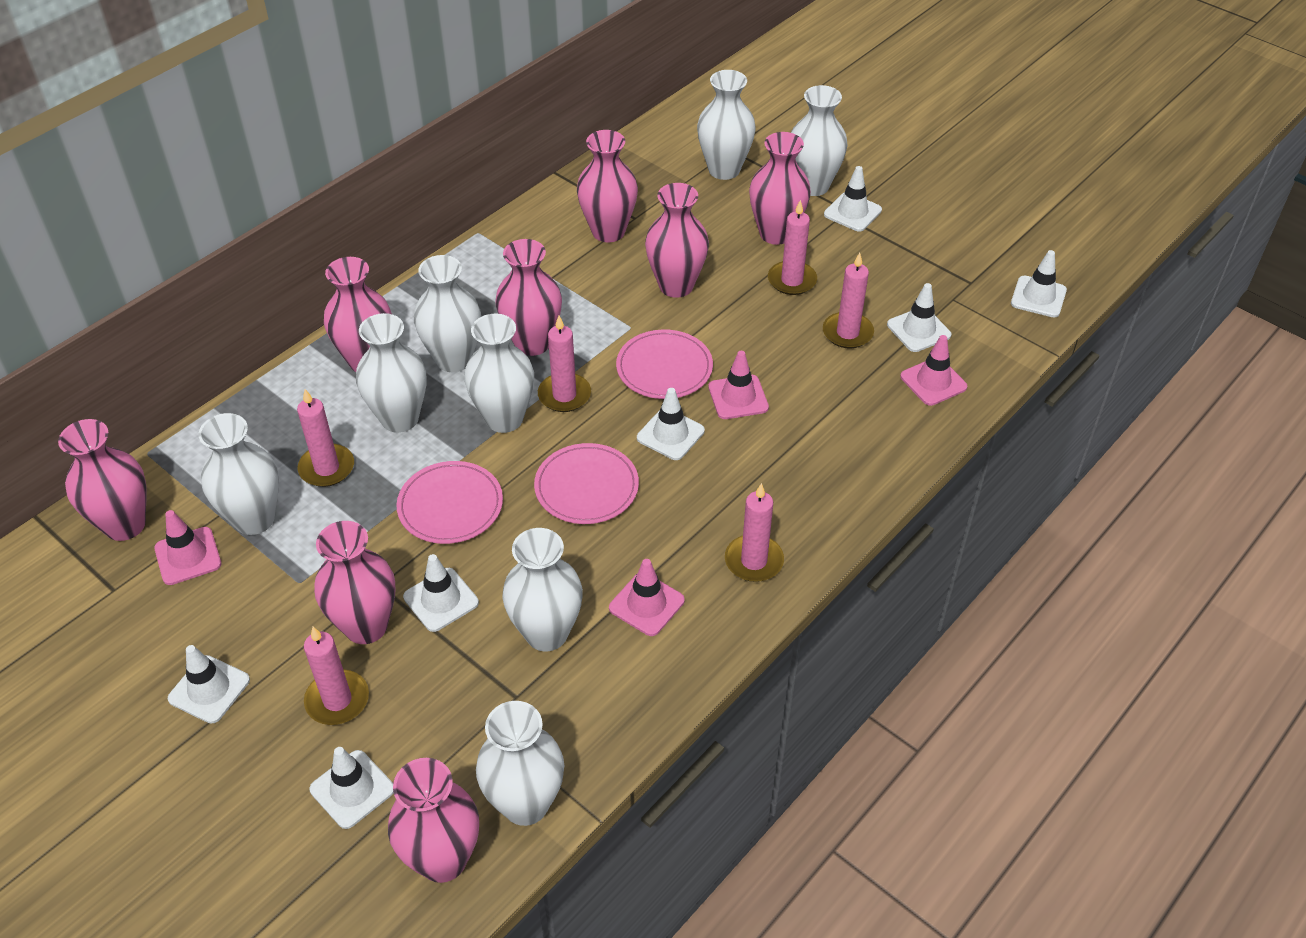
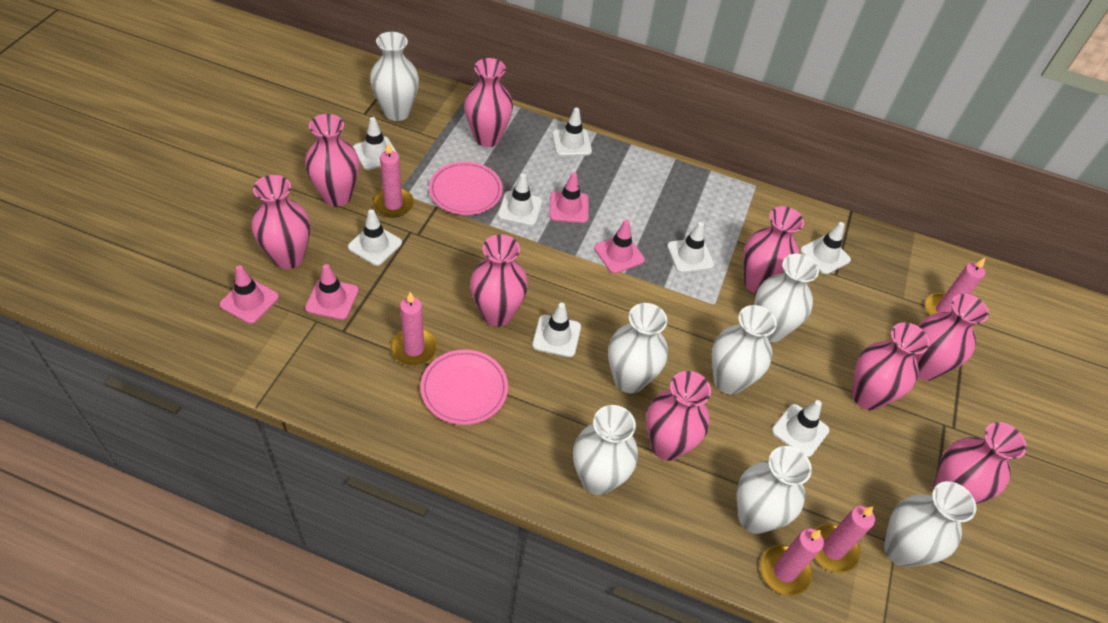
pink candle: 6 -> 5
pink plate: 3 -> 2
pink vase: 8 -> 9
white traffic cone: 7 -> 8
white vase: 8 -> 7

